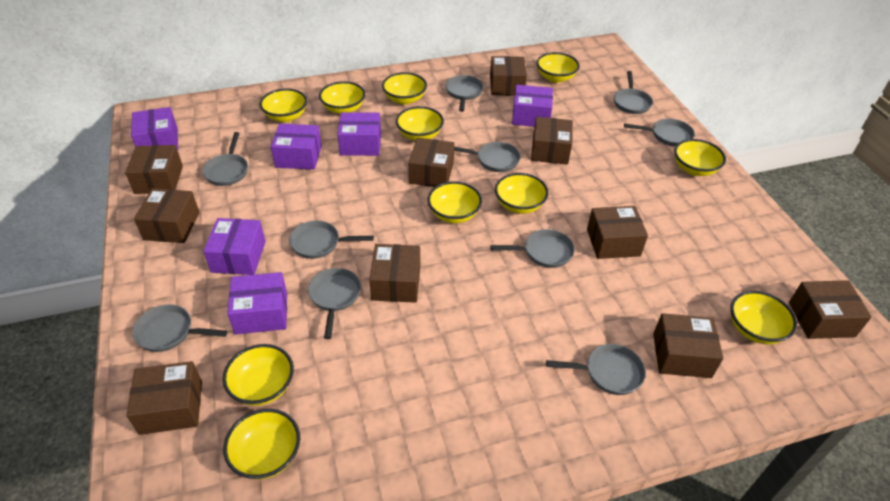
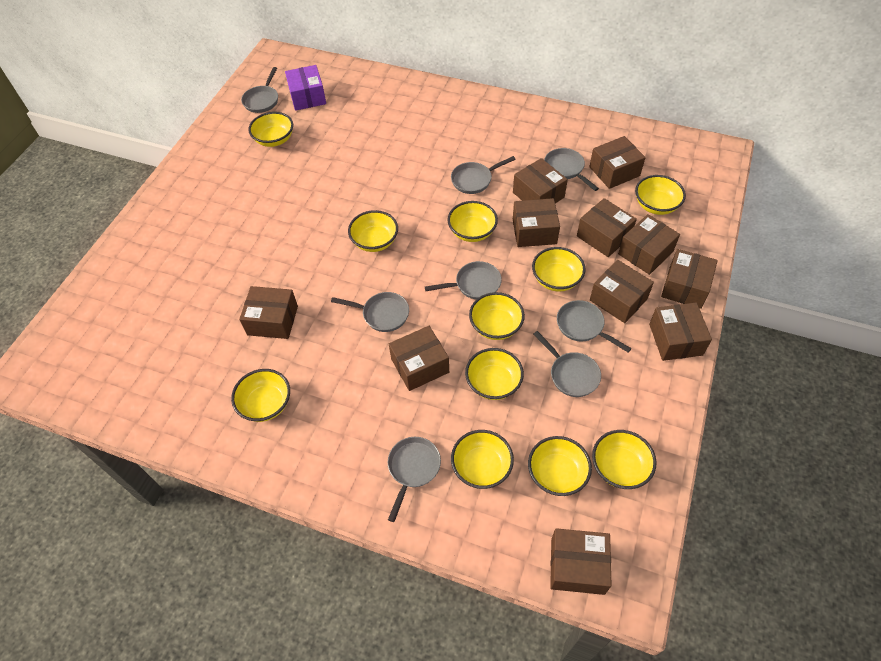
brown box: 10 -> 11
grey pan: 10 -> 8
purple box: 6 -> 1

